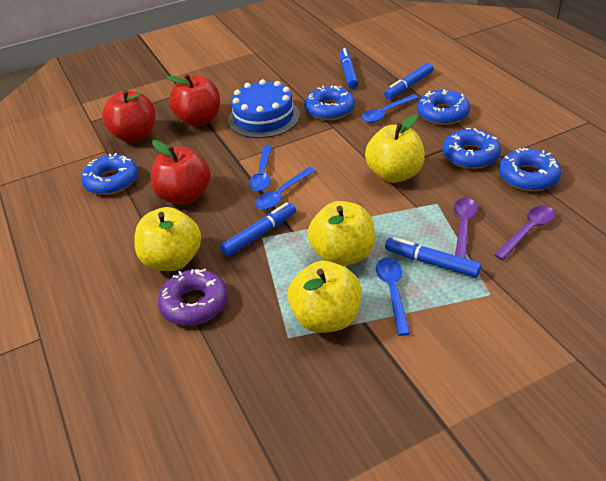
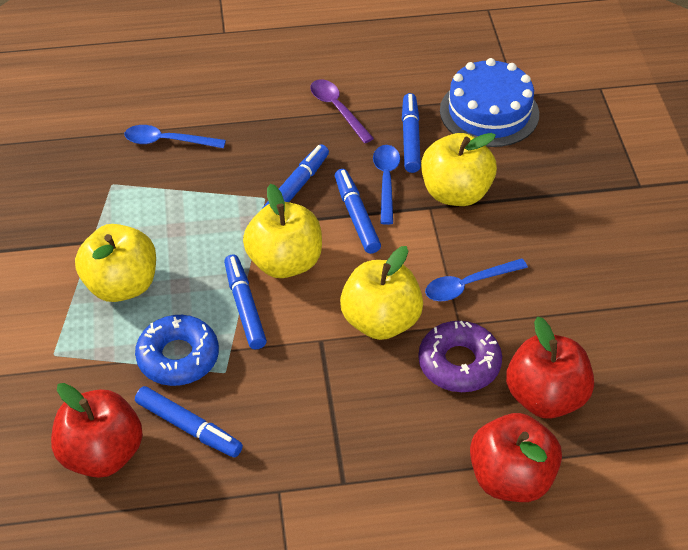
blue donut: 5 -> 1
blue marker: 4 -> 5
blue spoon: 4 -> 3
purple spoon: 2 -> 1

